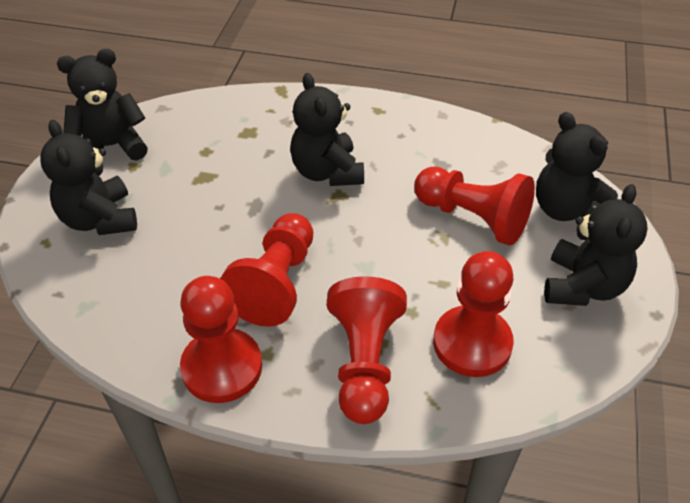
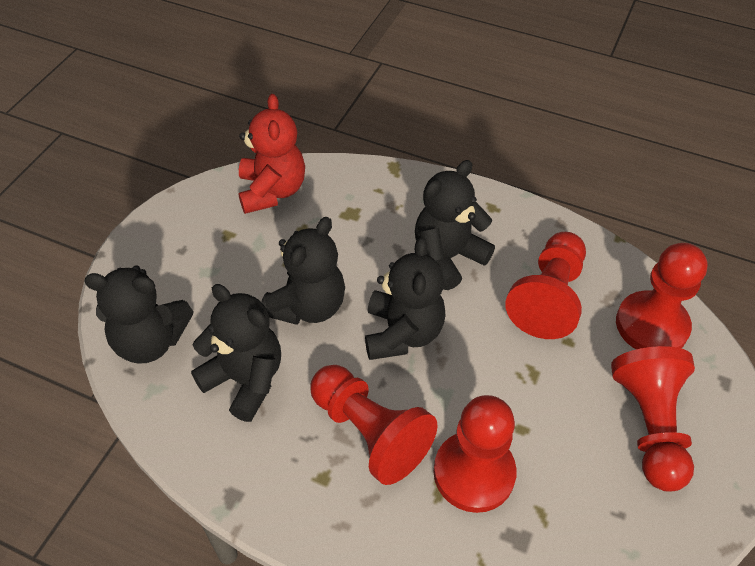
red teddy bear: 0 -> 1

